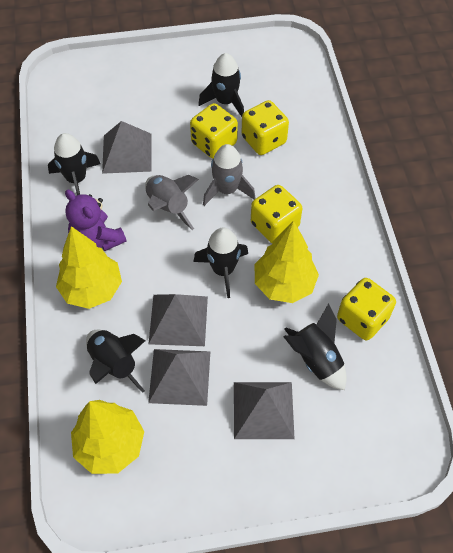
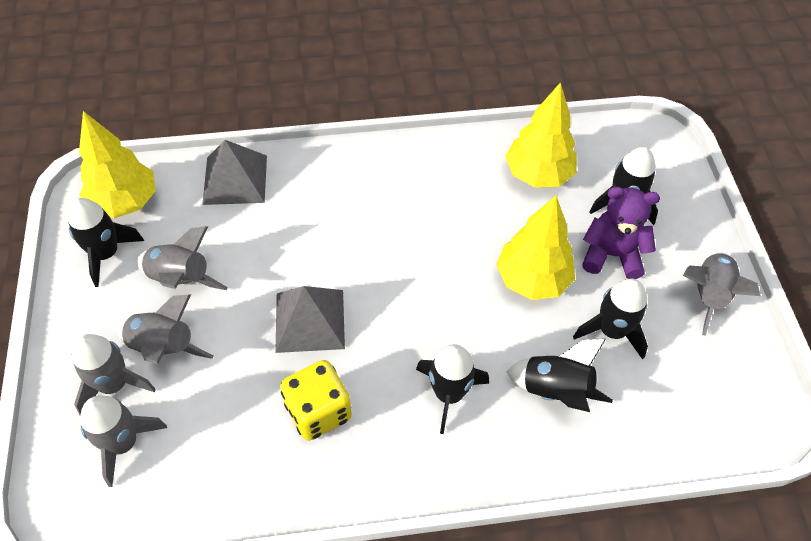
grey pyramid: 4 -> 2
grey rocket: 2 -> 5
yellow dice: 4 -> 1

